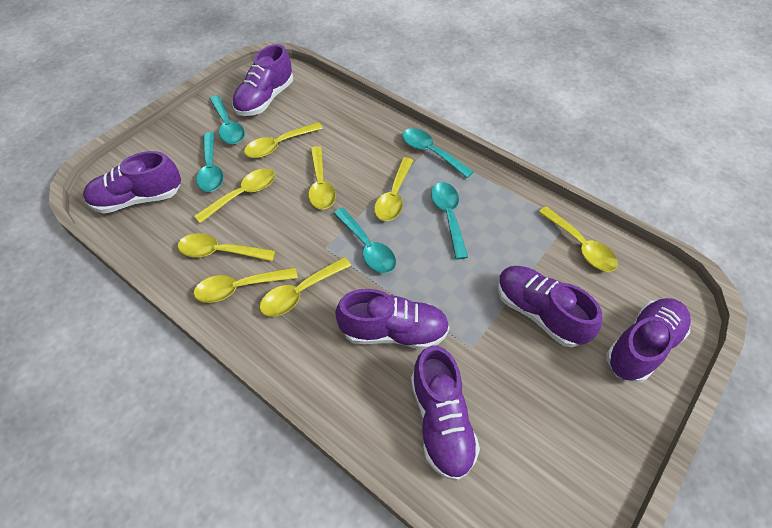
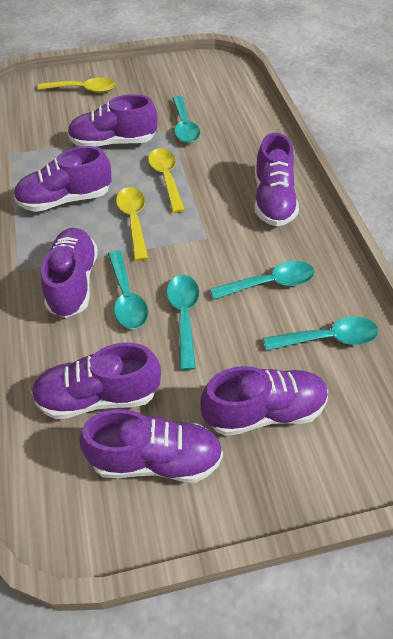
purple shoe: 6 -> 7
yellow spoon: 8 -> 3

